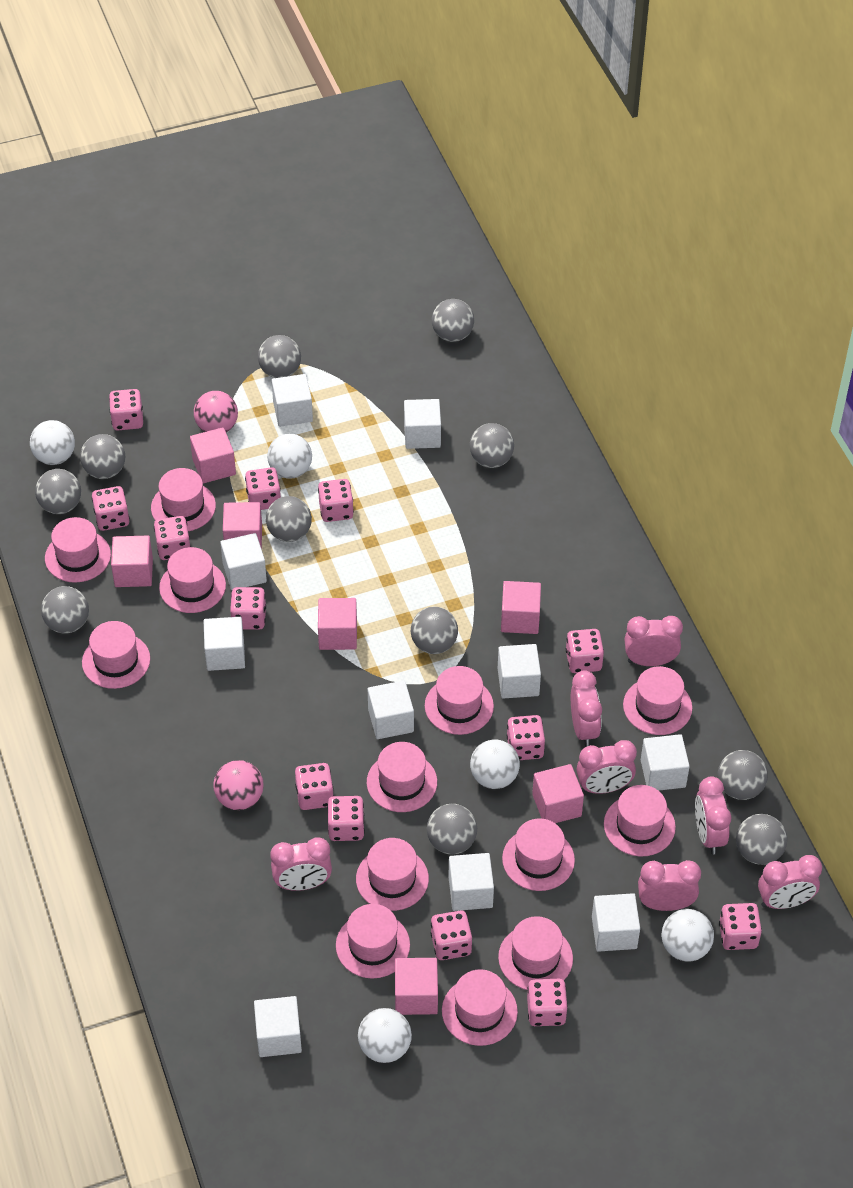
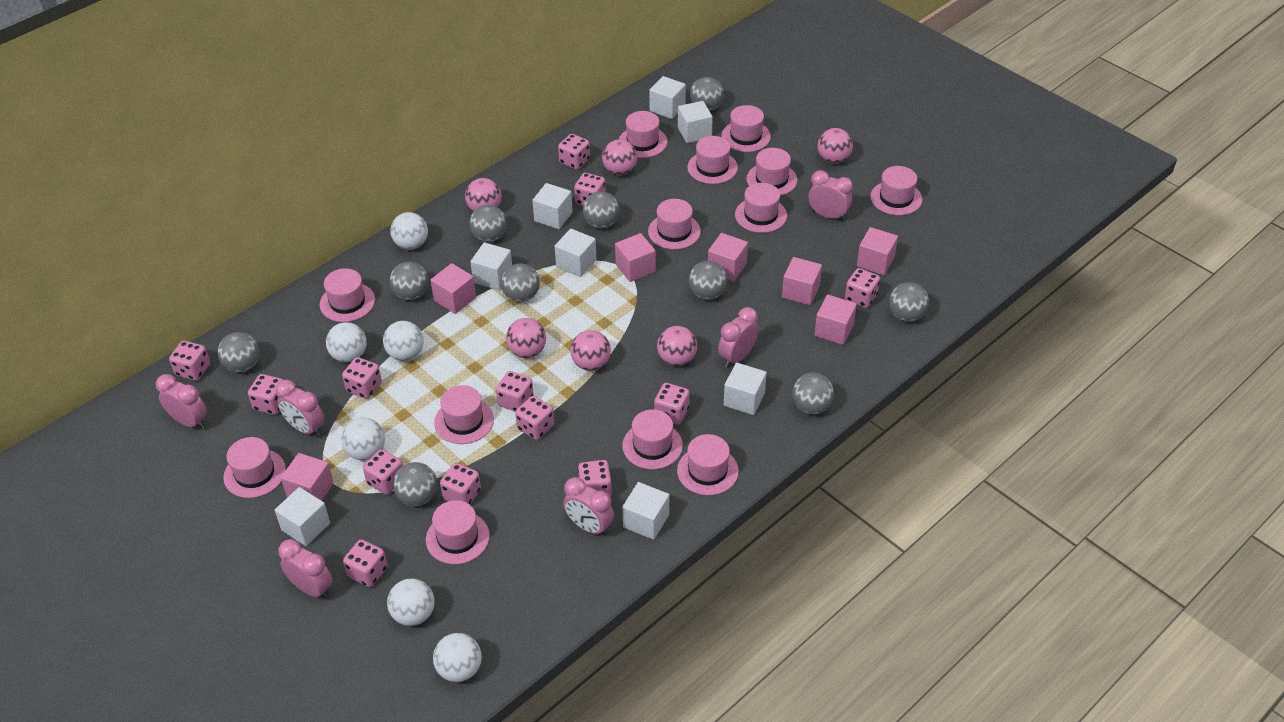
grey ball: 11 -> 10
pink ball: 2 -> 6
pink clock: 7 -> 6
white ball: 5 -> 6
white cube: 10 -> 8

